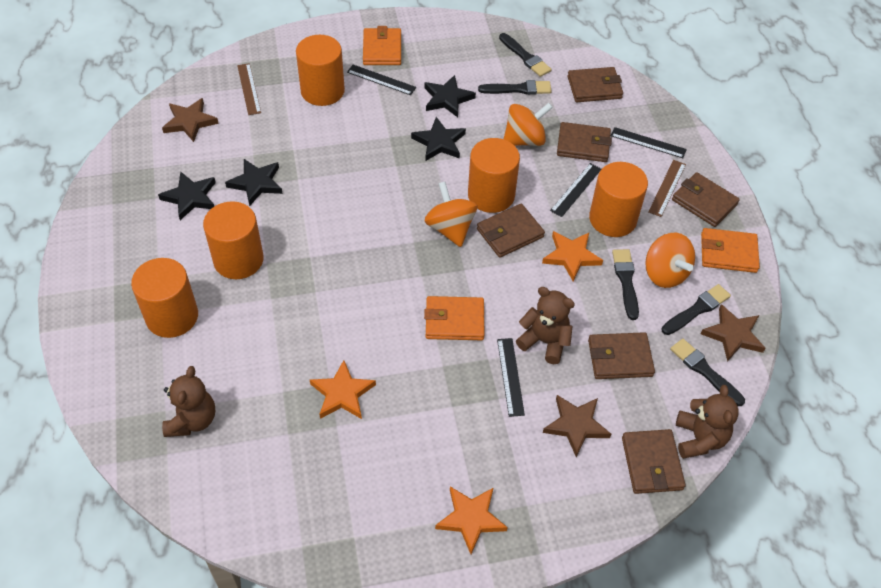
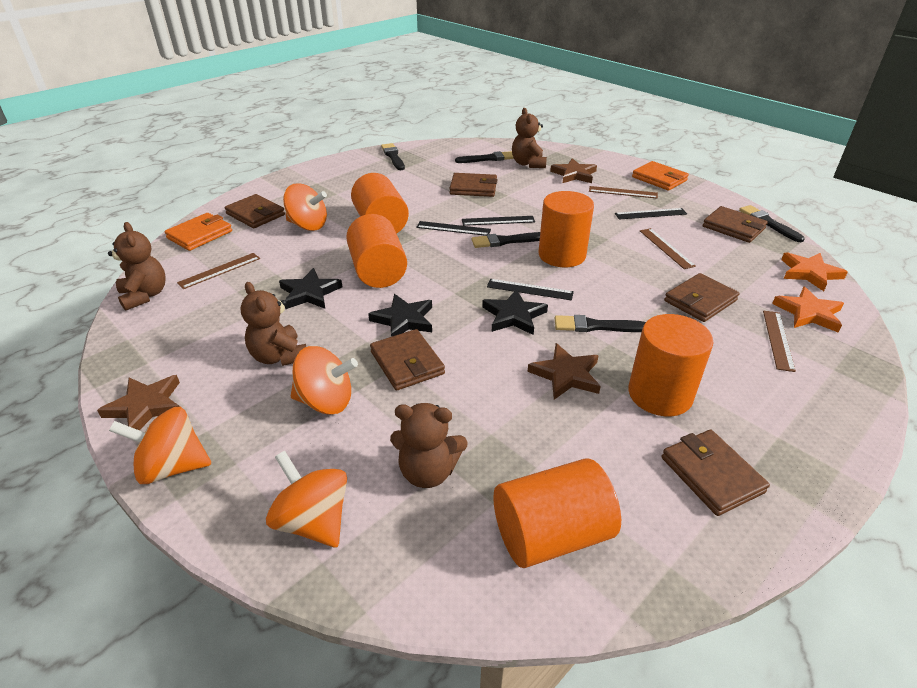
black star: 4 -> 3
brown ruler: 2 -> 4
brown teddy bear: 3 -> 4
orange spinning top: 3 -> 4
orange star: 3 -> 2
orange wallet: 3 -> 2

